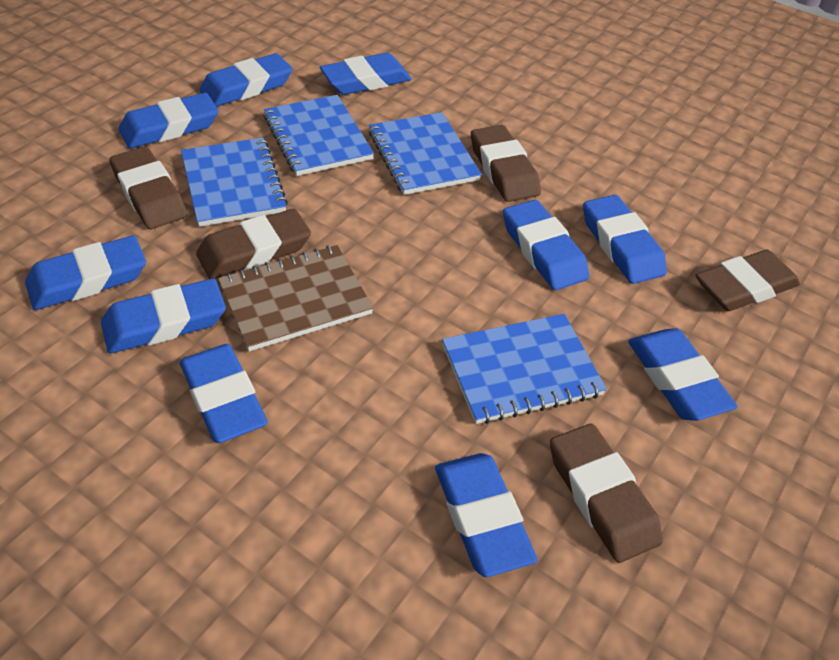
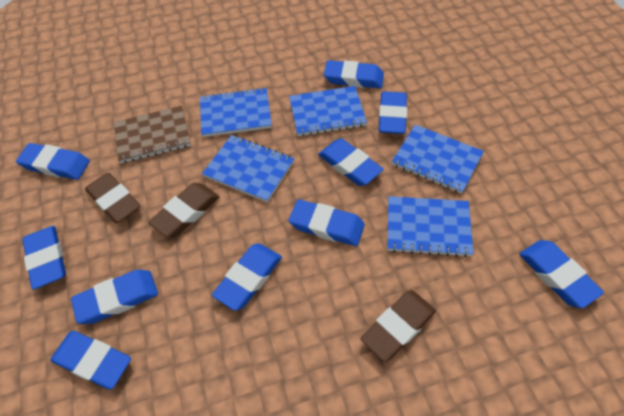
blue notebook: 4 -> 5
brown eraser: 5 -> 3

